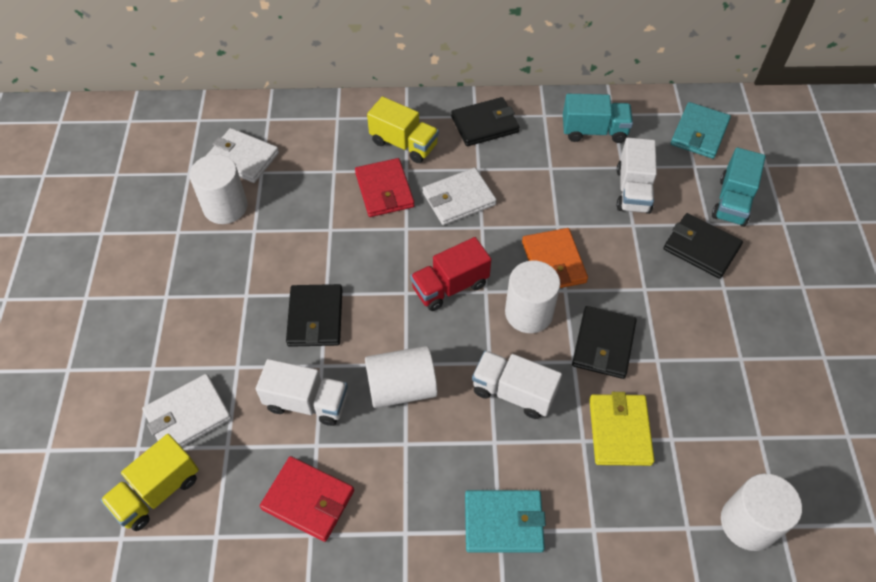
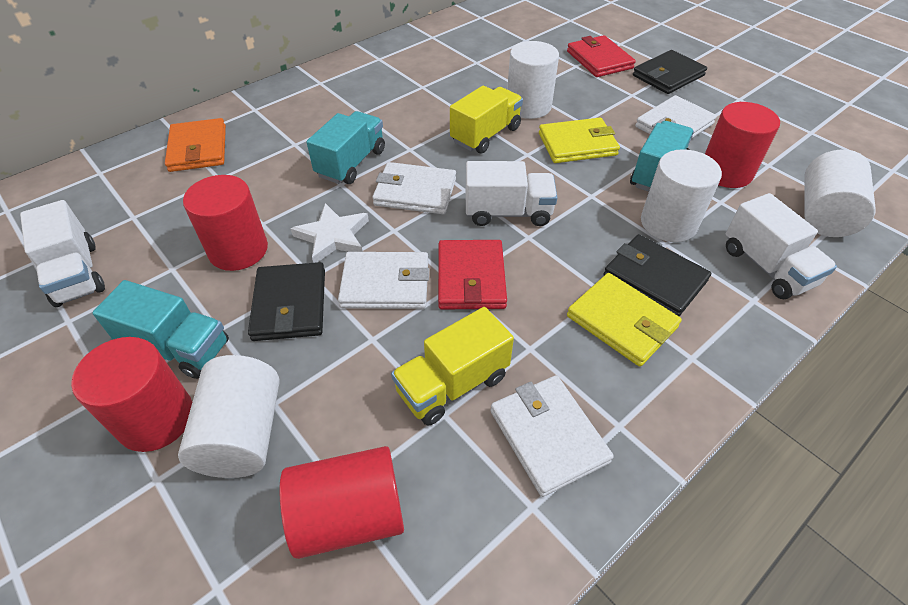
black wallet: 4 -> 3
red cylinder: 0 -> 4
red truck: 1 -> 0
turquoise truck: 2 -> 3
turquoise wallet: 2 -> 0
white star: 0 -> 1
white wallet: 3 -> 4
yellow wallet: 1 -> 2

